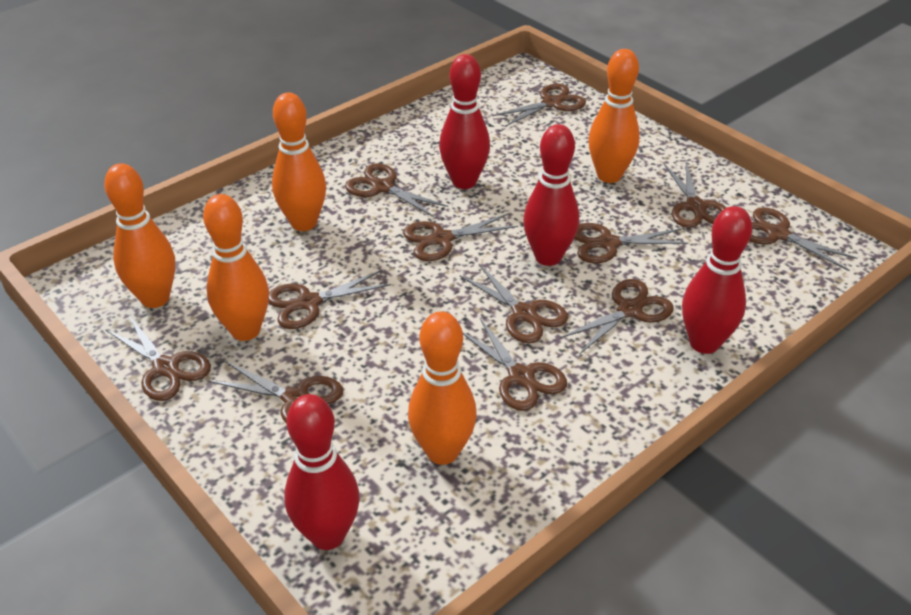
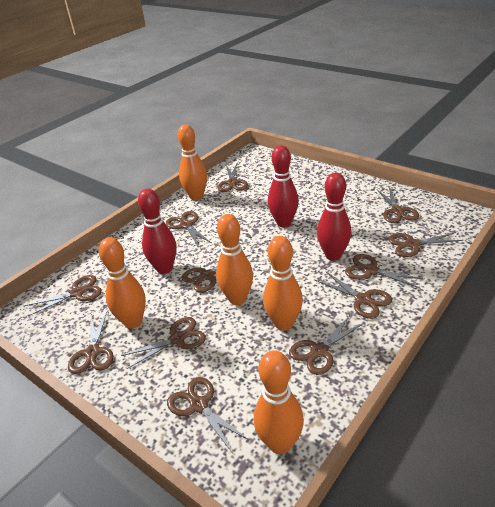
red bowling pin: 4 -> 3

